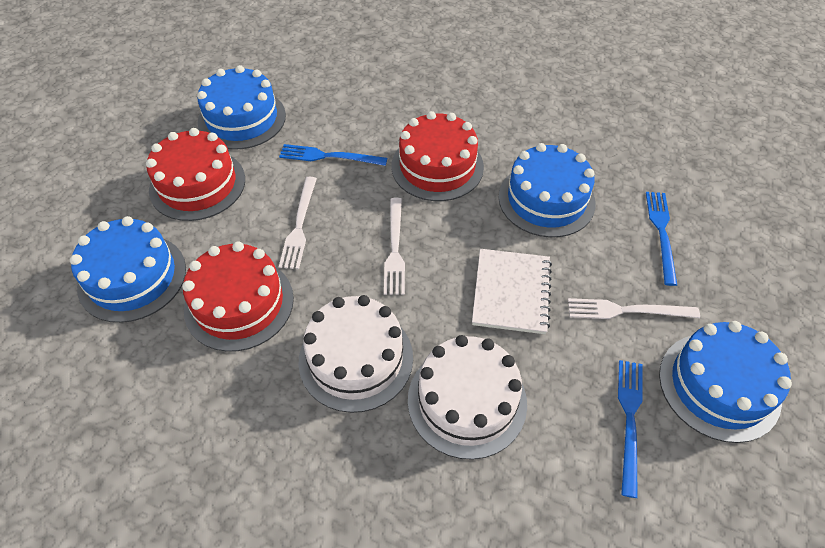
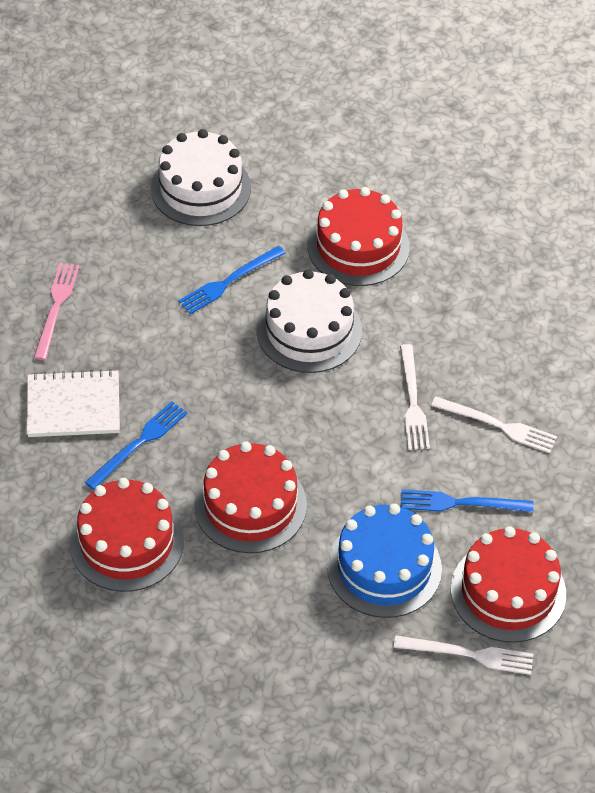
blue cake: 4 -> 1
pink fork: 0 -> 1
red cake: 3 -> 4

